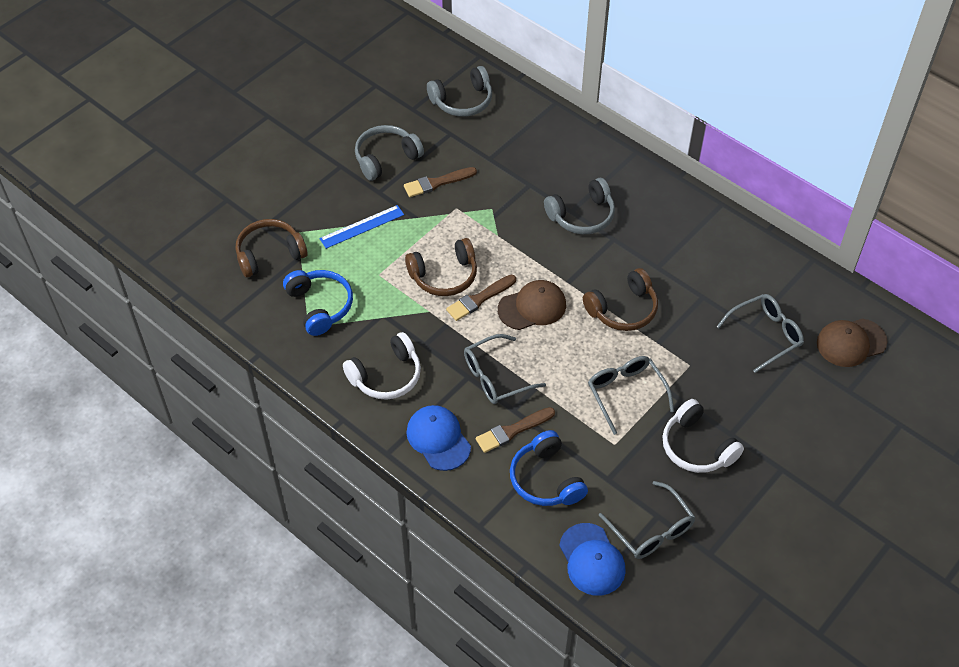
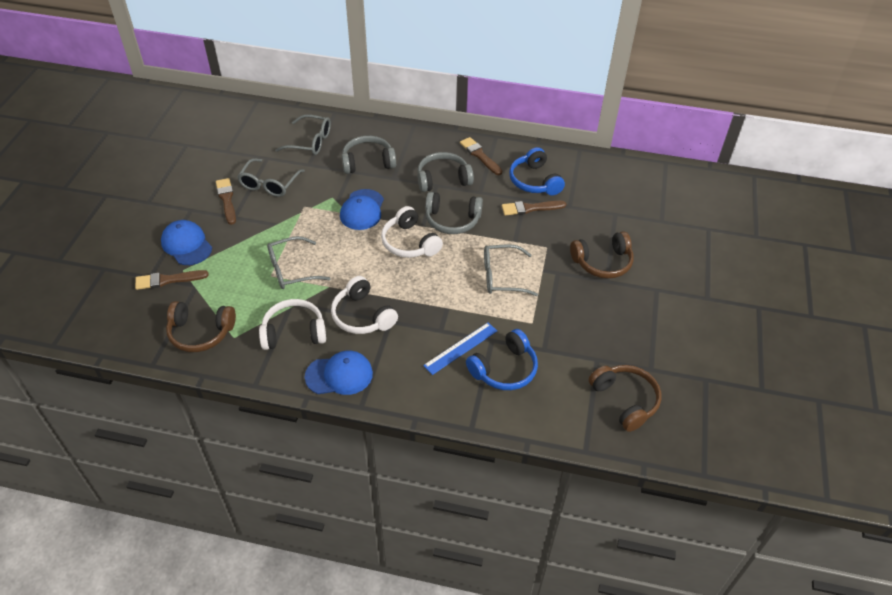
blue cap: 2 -> 3
brown brush: 3 -> 4
brown cap: 2 -> 0
white headphones: 2 -> 3

